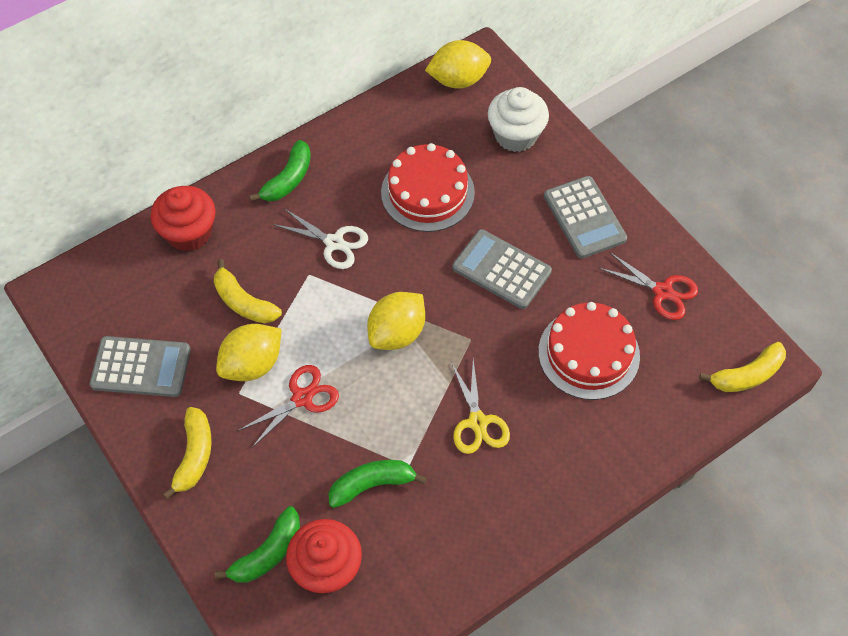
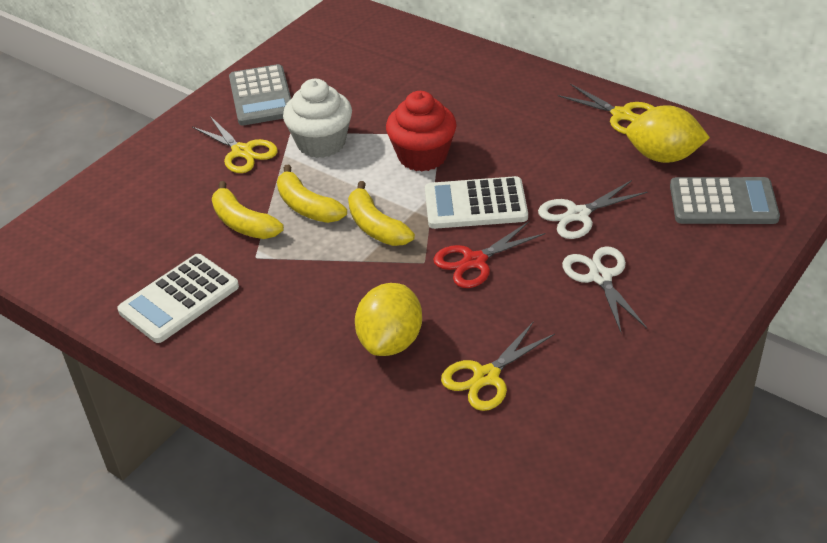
green banana: 3 -> 0
grey calculator: 3 -> 2
red cake: 2 -> 0
red cupcake: 2 -> 1
red scissors: 2 -> 1
white calculator: 0 -> 2
white scissors: 1 -> 2
yellow lemon: 3 -> 2
yellow scissors: 1 -> 3

